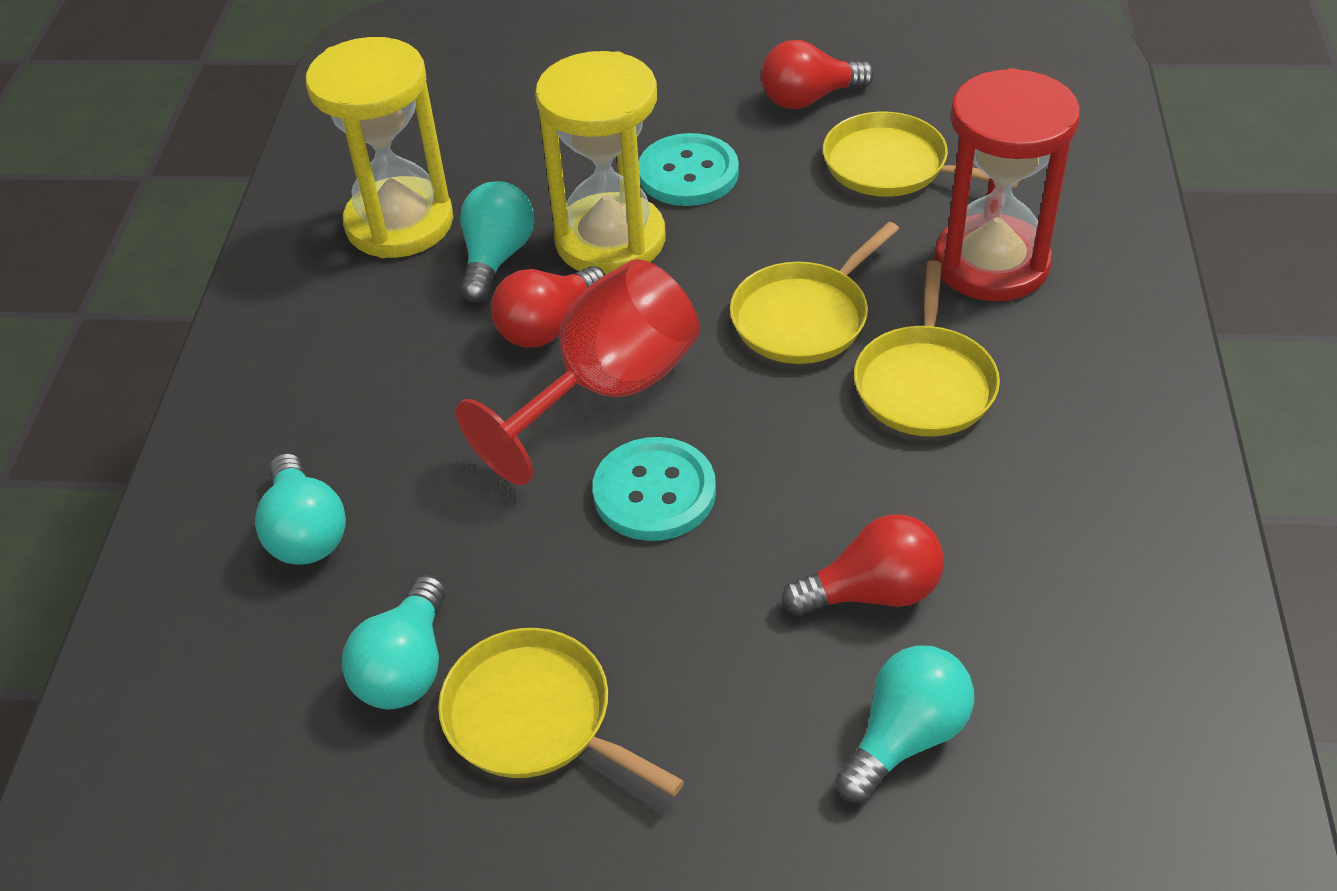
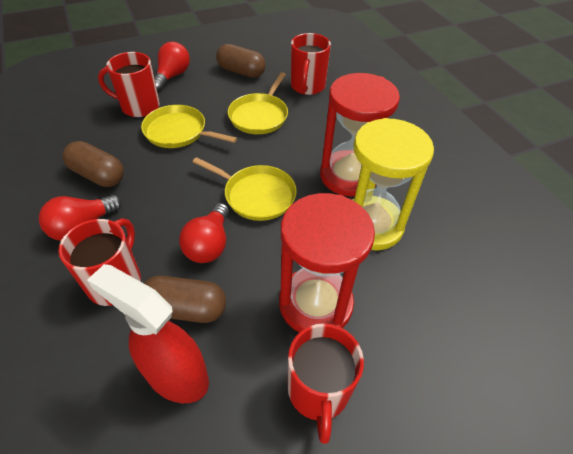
brown capsule: 0 -> 3
red goblet: 1 -> 0
red hourglass: 1 -> 2
red mug: 0 -> 4
red spray bottle: 0 -> 1
turquoise button: 2 -> 0
turquoise light bulb: 4 -> 0
yellow hourglass: 2 -> 1
yellow pan: 4 -> 3

